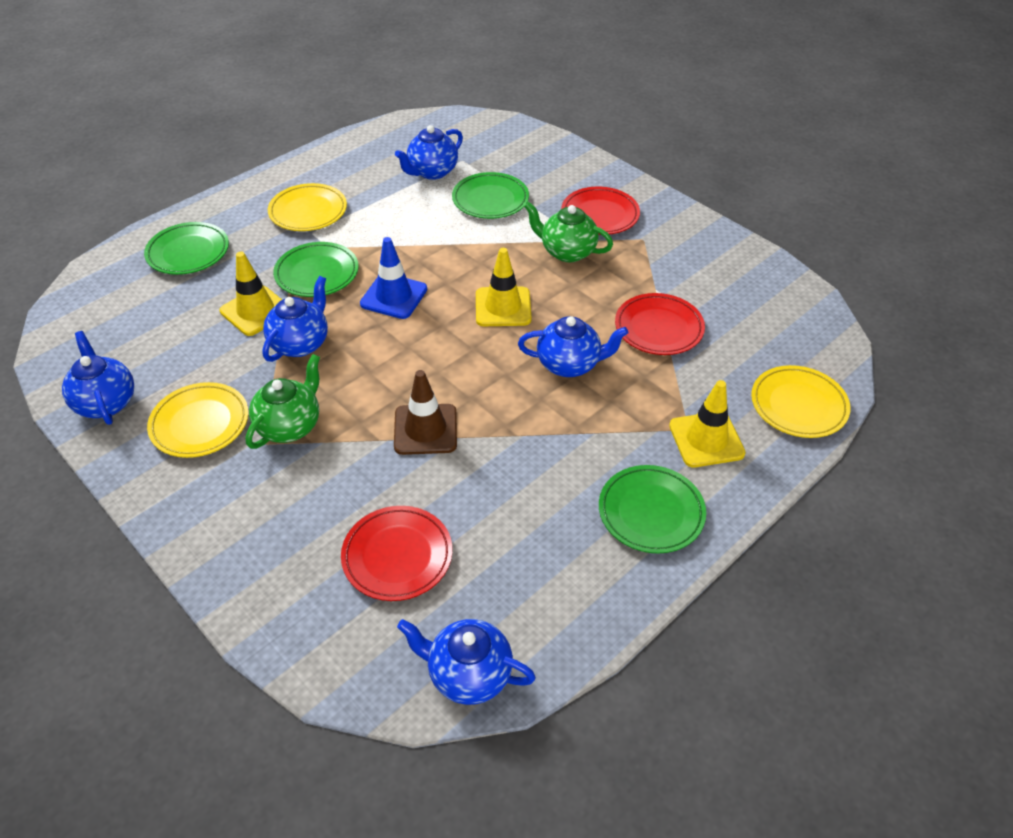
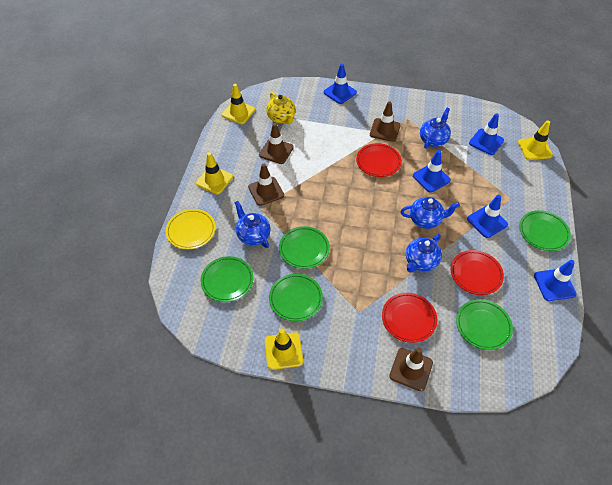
blue teapot: 5 -> 4
blue traffic cone: 1 -> 5
brown traffic cone: 1 -> 4
green plate: 4 -> 5
green teapot: 2 -> 0
yellow plate: 3 -> 1
yellow teapot: 0 -> 1
yellow traffic cone: 3 -> 4

